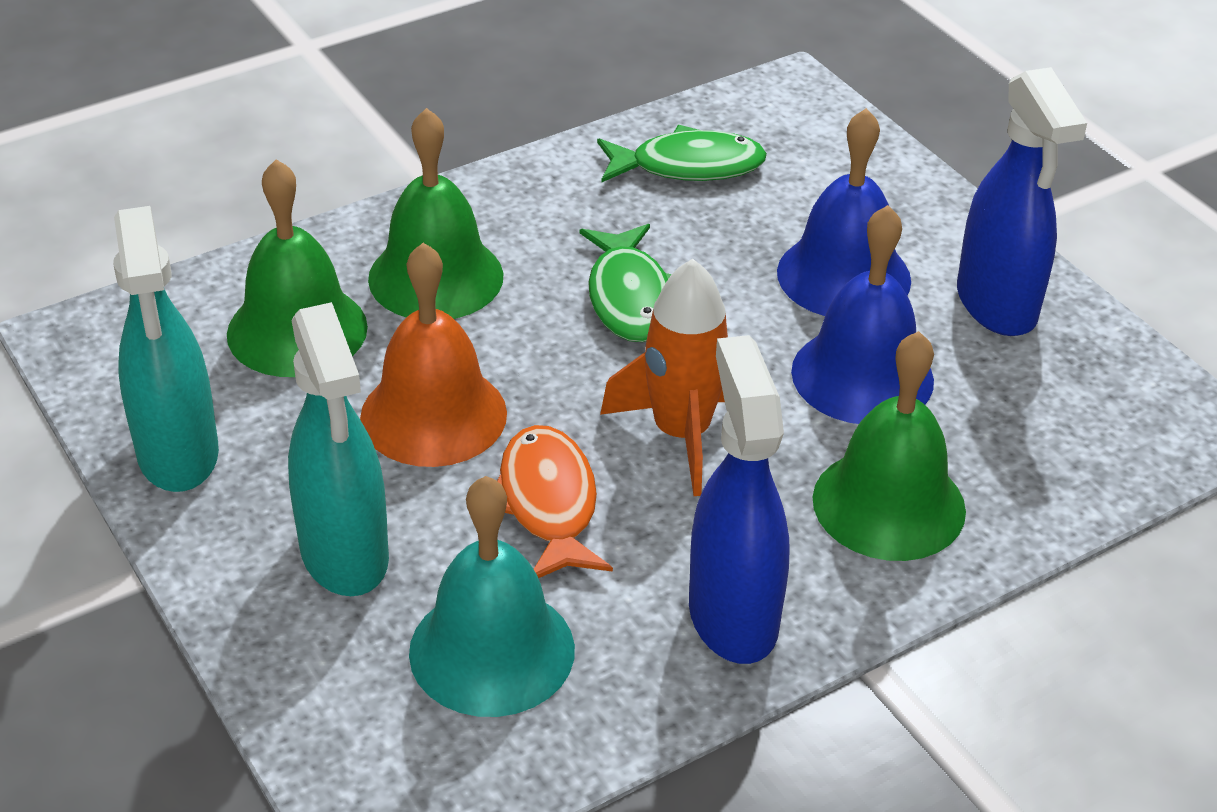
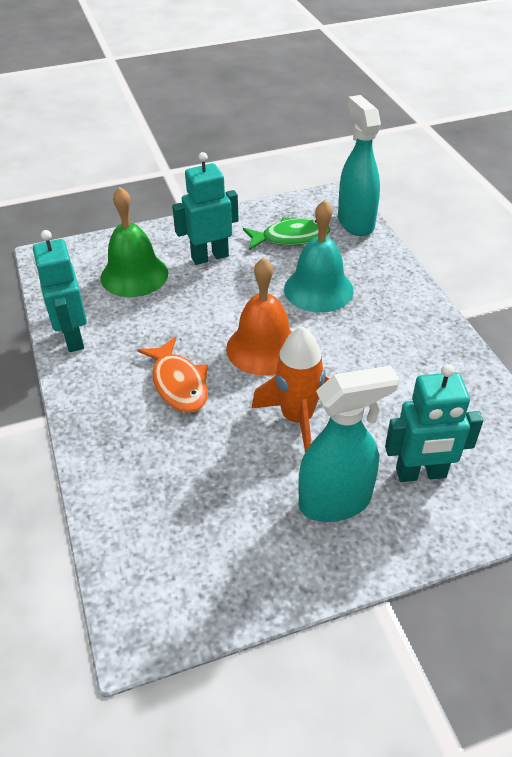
blue bell: 2 -> 0
blue spray bottle: 2 -> 0
green bell: 3 -> 1
green fish: 2 -> 1
turquoise robot: 0 -> 3

